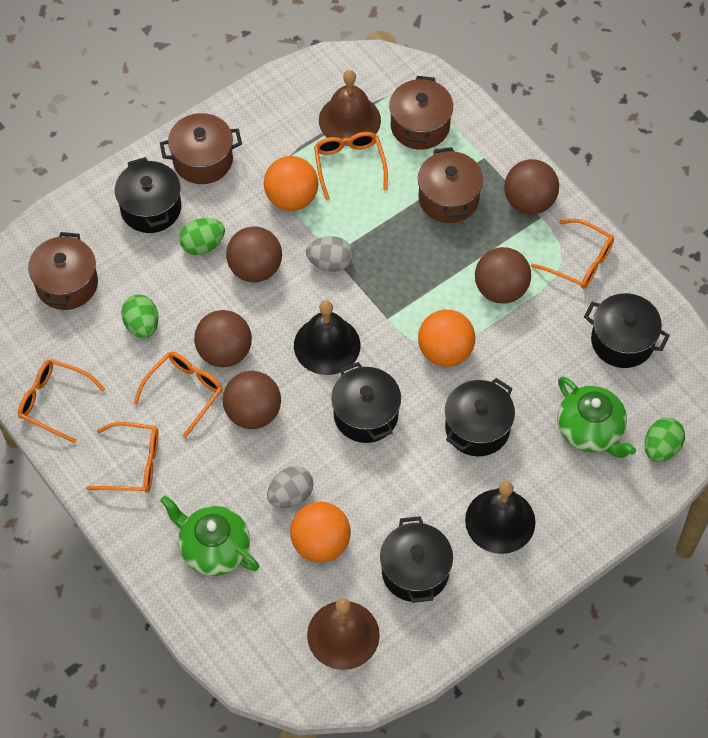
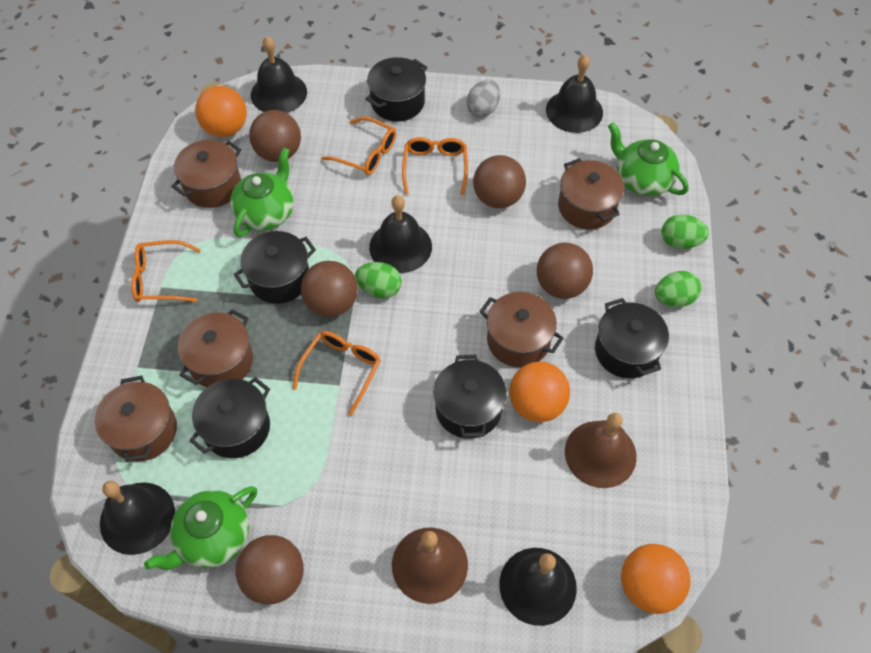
black bell: 2 -> 5
brown pot: 4 -> 5
green teapot: 2 -> 3
grey egg: 2 -> 1
orange glasses: 5 -> 4

